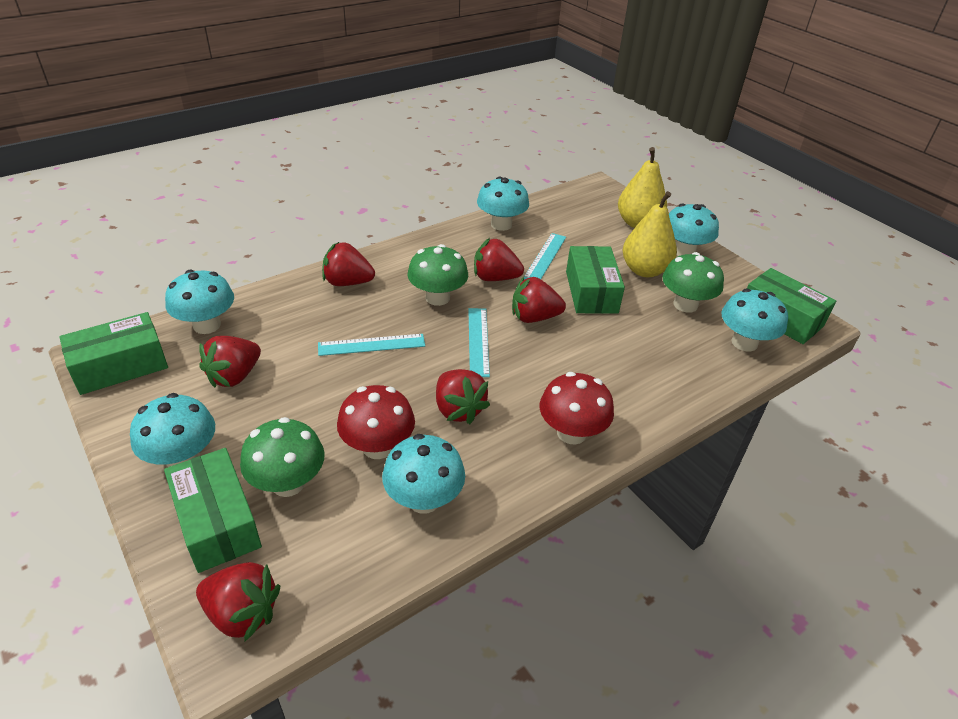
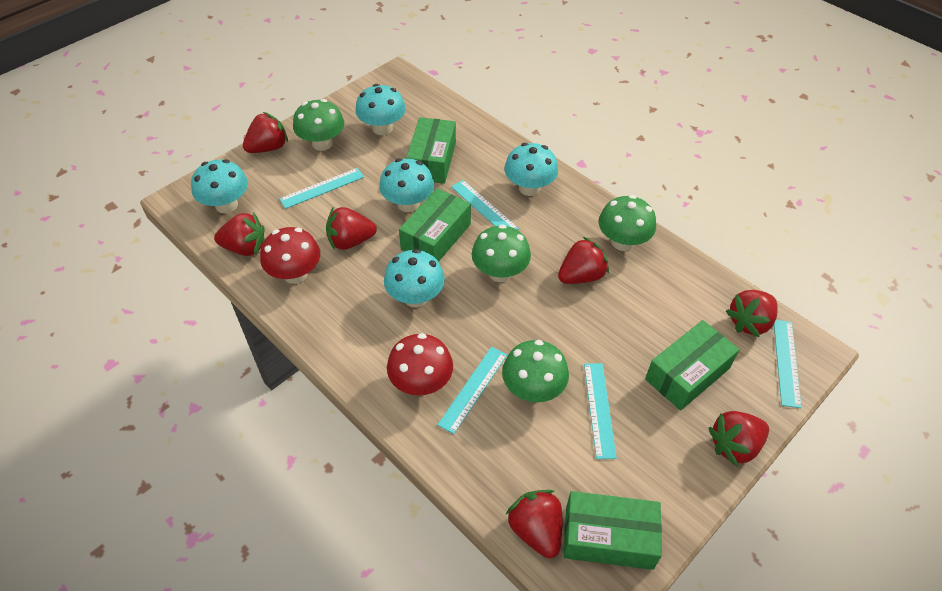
green mushroom: 3 -> 4
red strawberry: 6 -> 7
turquoise mushroom: 6 -> 5
turquoise ruler: 3 -> 5
yellow pear: 2 -> 0

